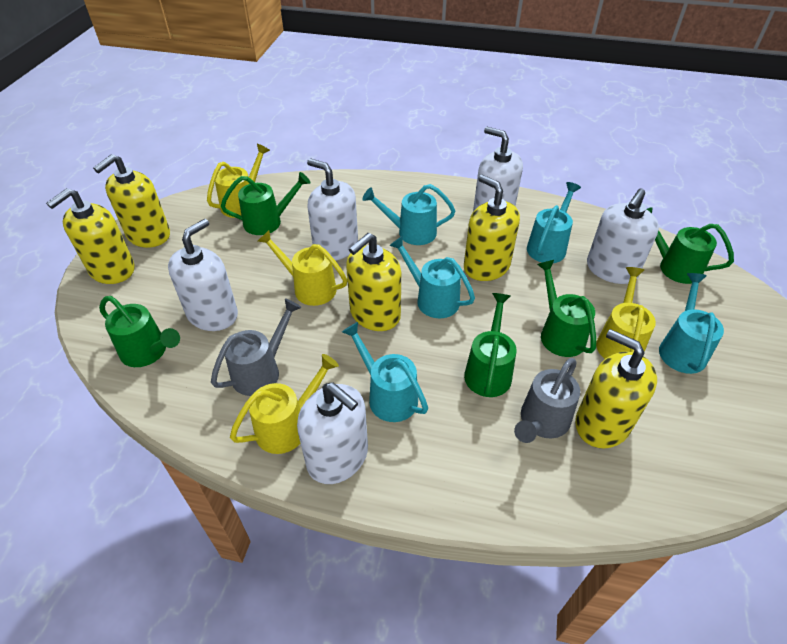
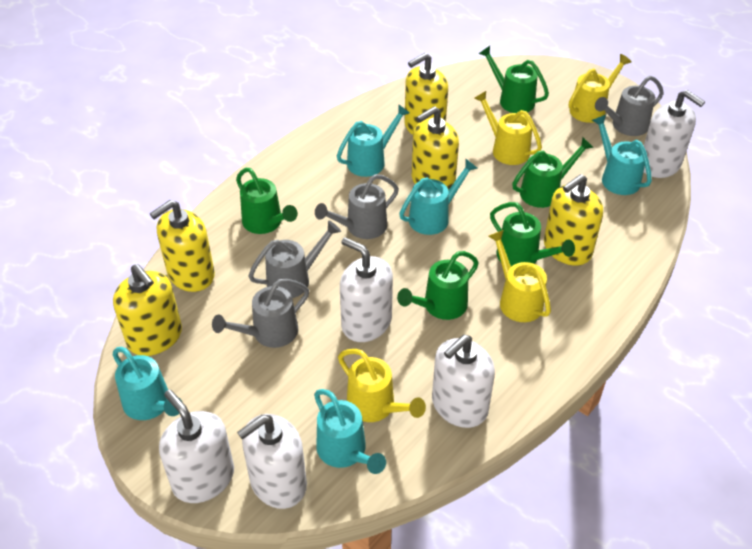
grey watering can: 2 -> 4

